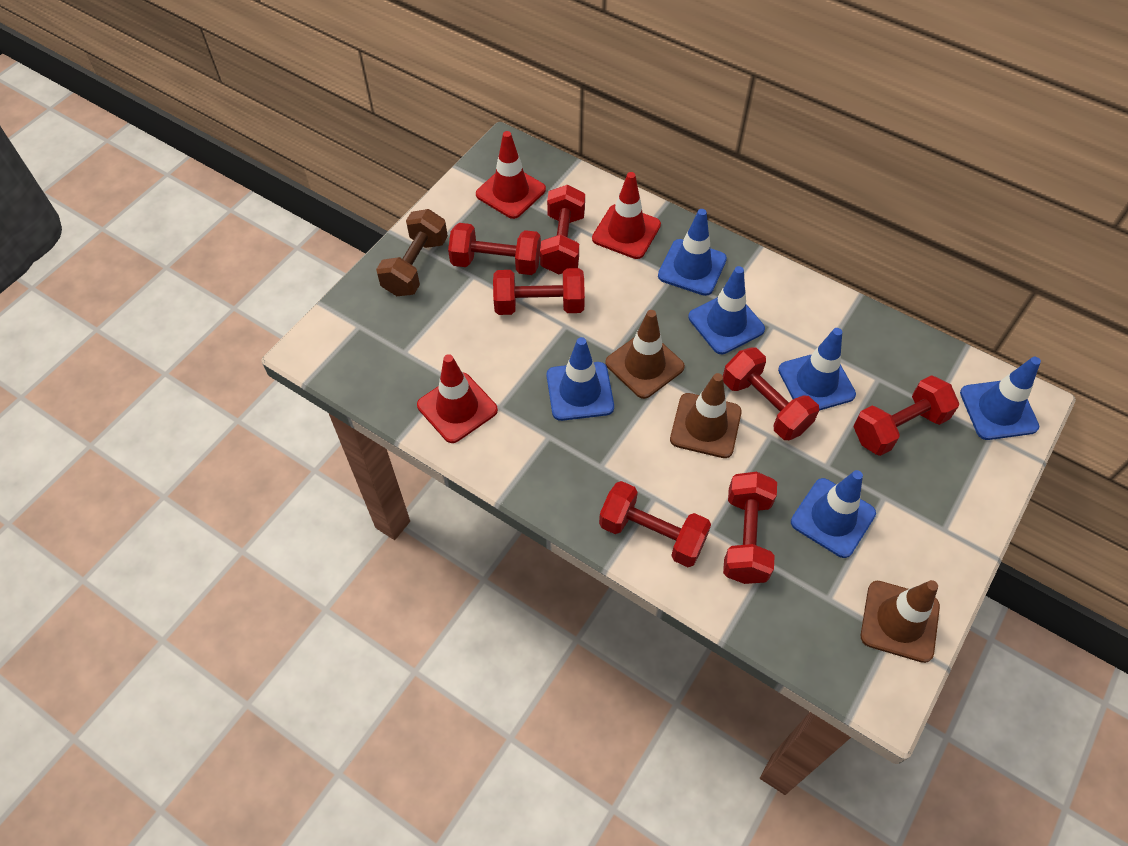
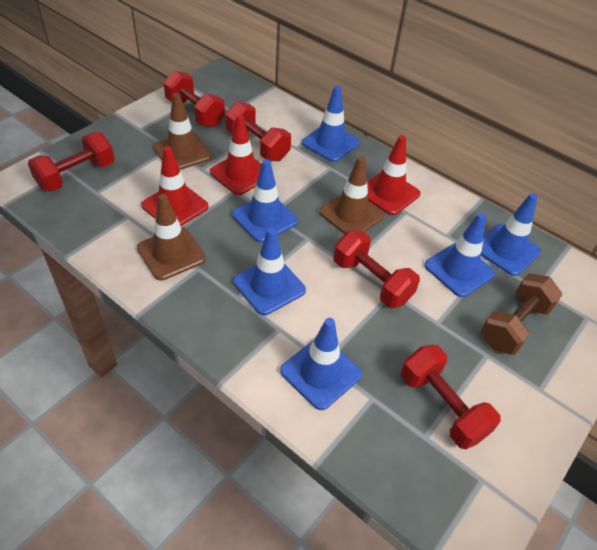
red dumbbell: 7 -> 5

